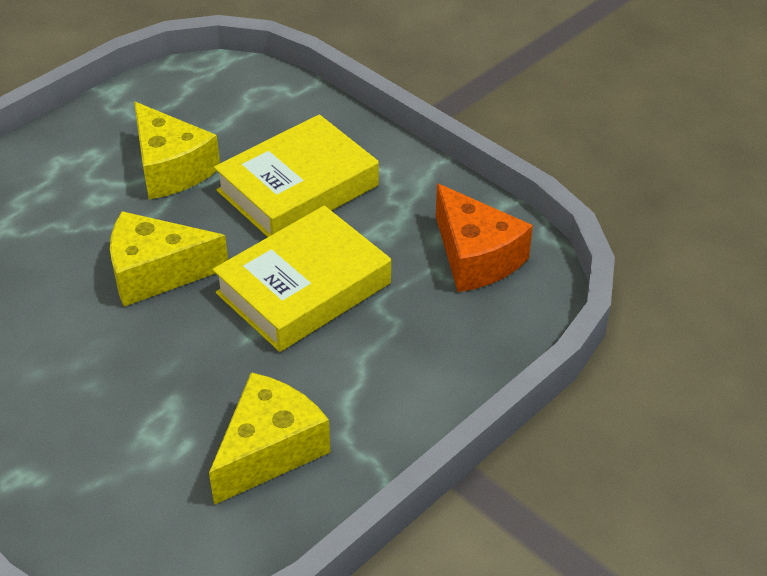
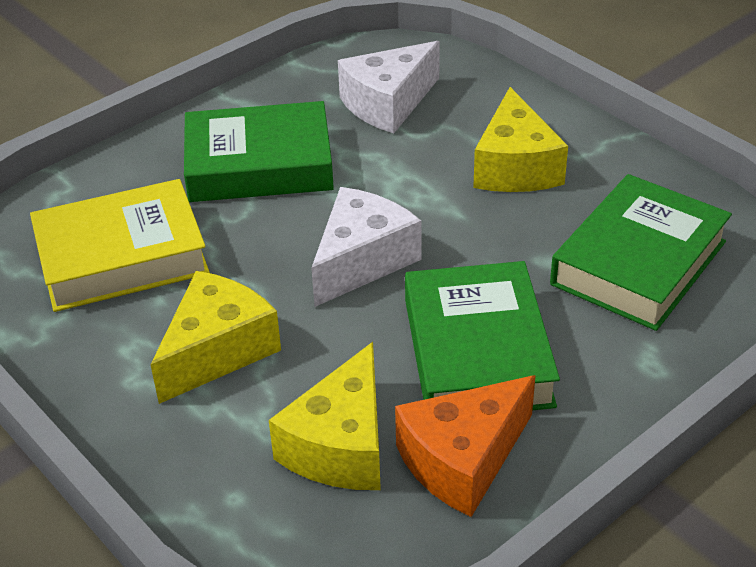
green book: 0 -> 3
white cheese: 0 -> 2
yellow book: 2 -> 1

